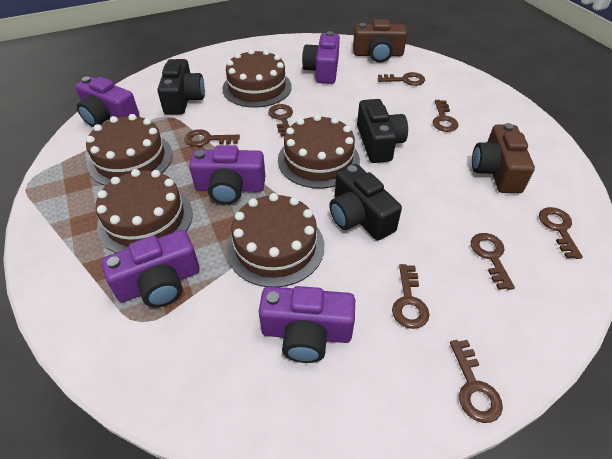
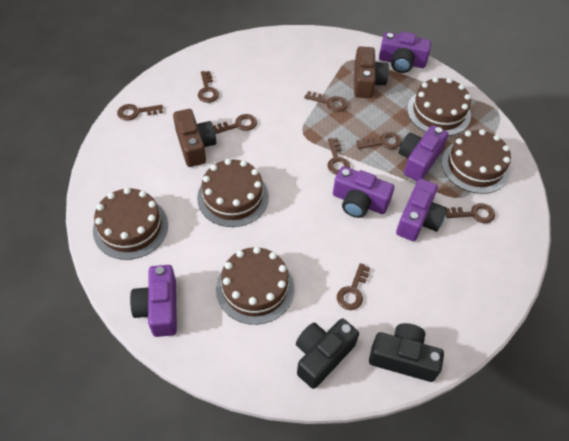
black camera: 3 -> 2

